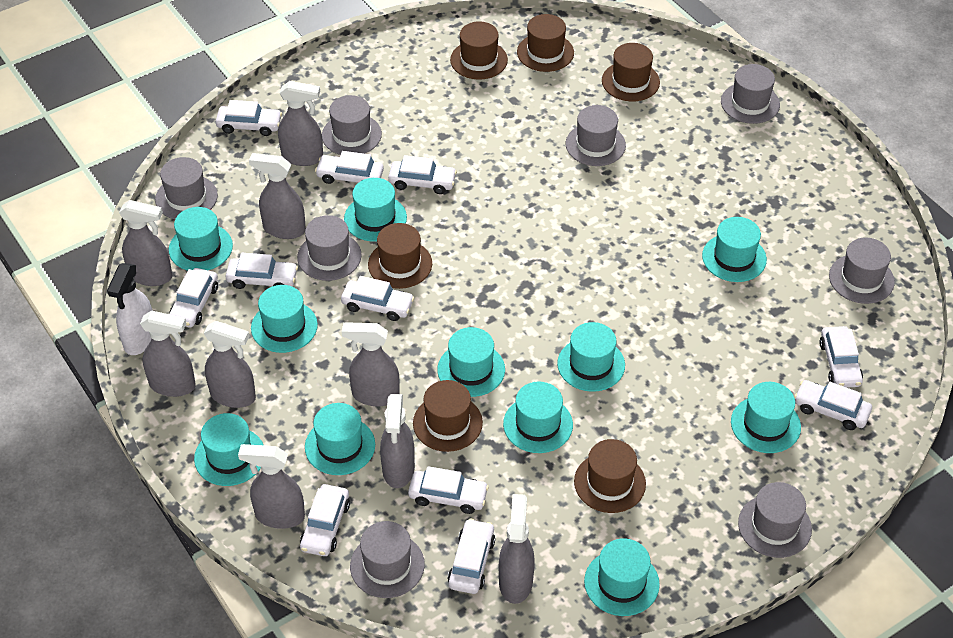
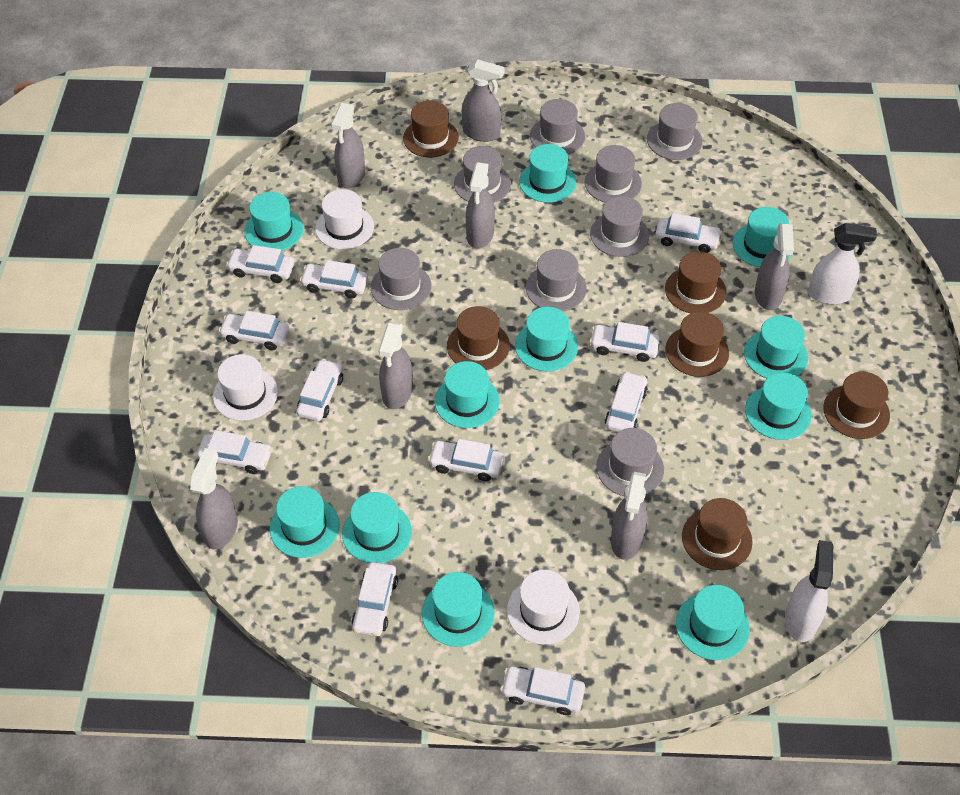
grey spray bottle: 9 -> 7
white hat: 0 -> 3
white spray bottle: 1 -> 2

